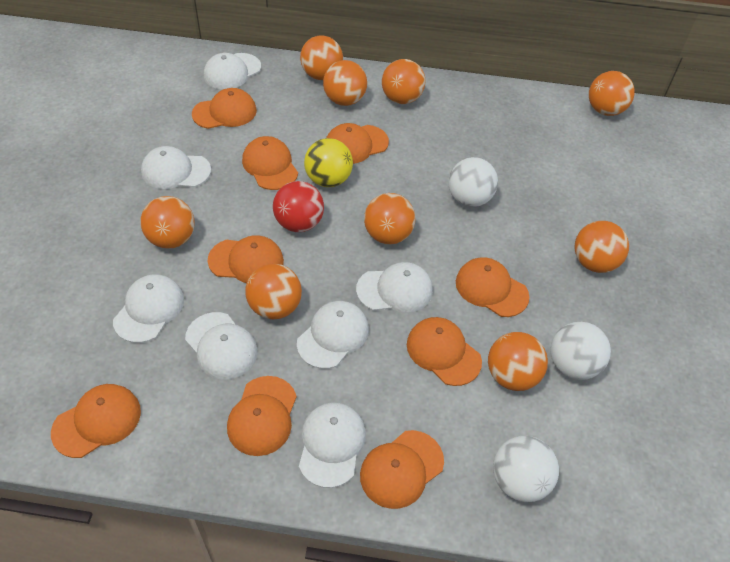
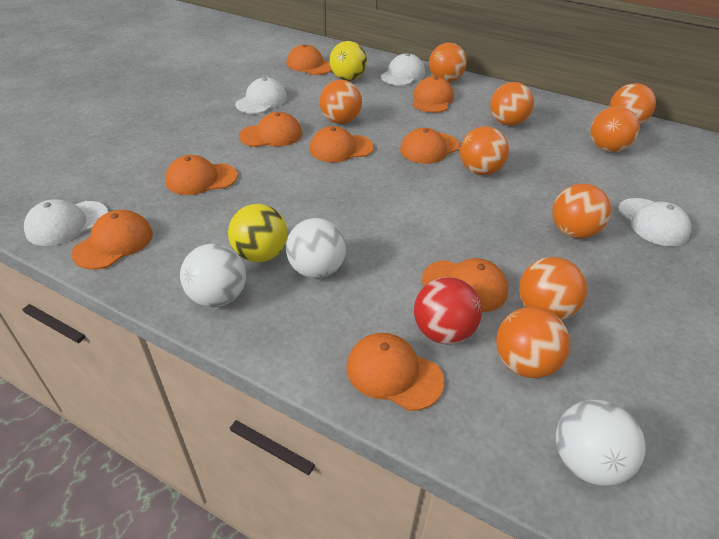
white cap: 7 -> 4
yellow ball: 1 -> 2

